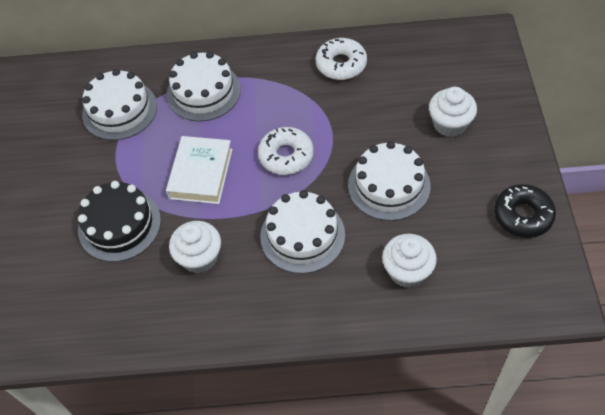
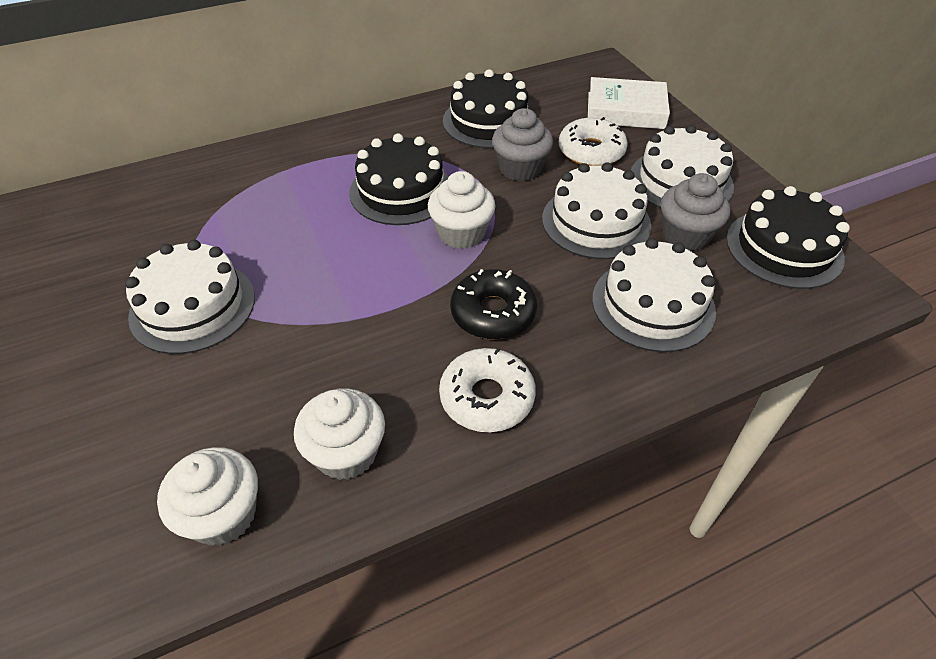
black cake: 1 -> 3
grey cupcake: 0 -> 2

